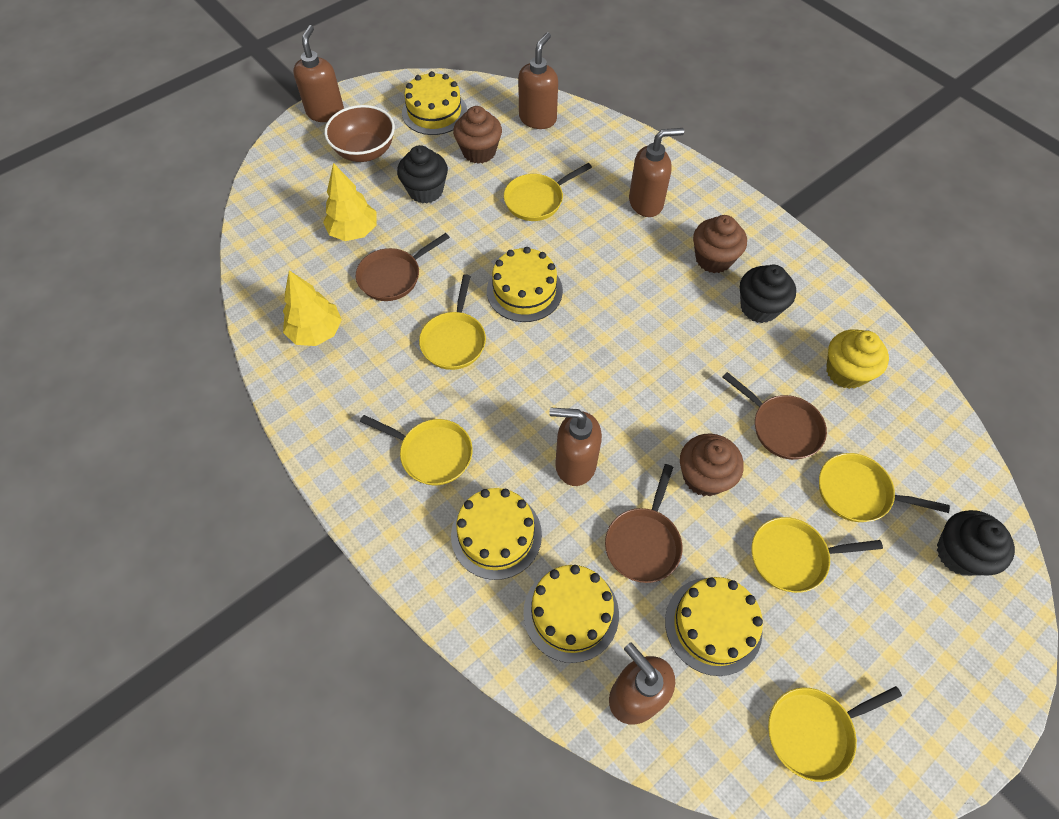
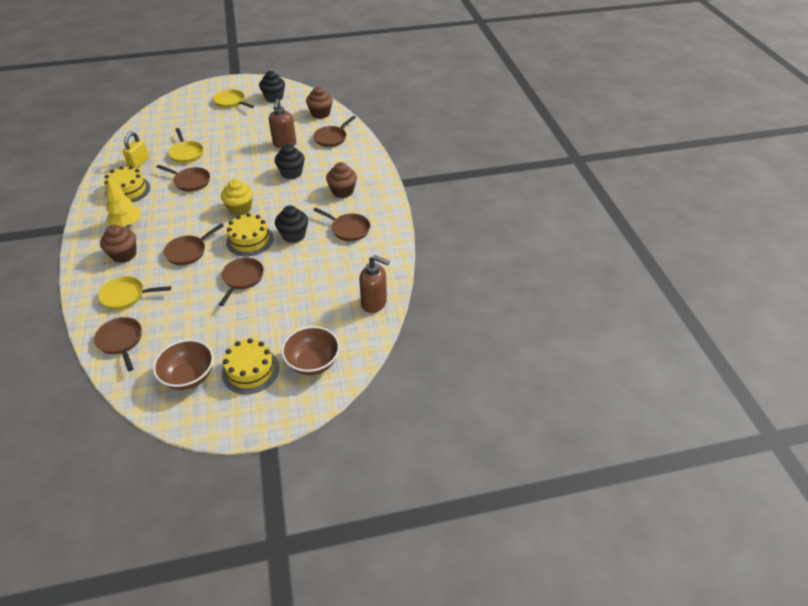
brown bowl: 1 -> 2
brown pan: 3 -> 6
brown soap dispenser: 5 -> 2
yellow cake: 5 -> 3
yellow padlock: 0 -> 1
yellow pan: 6 -> 3
yellow tree: 2 -> 1

